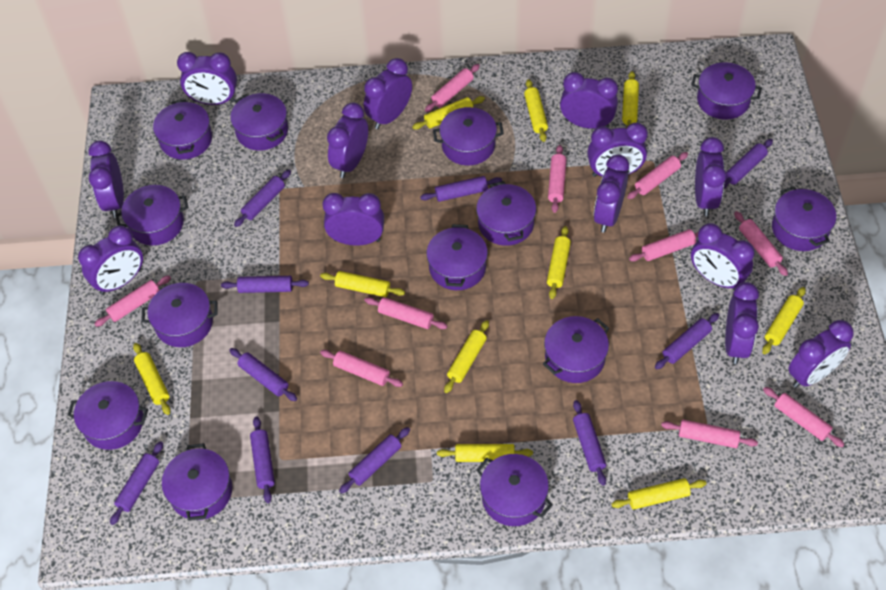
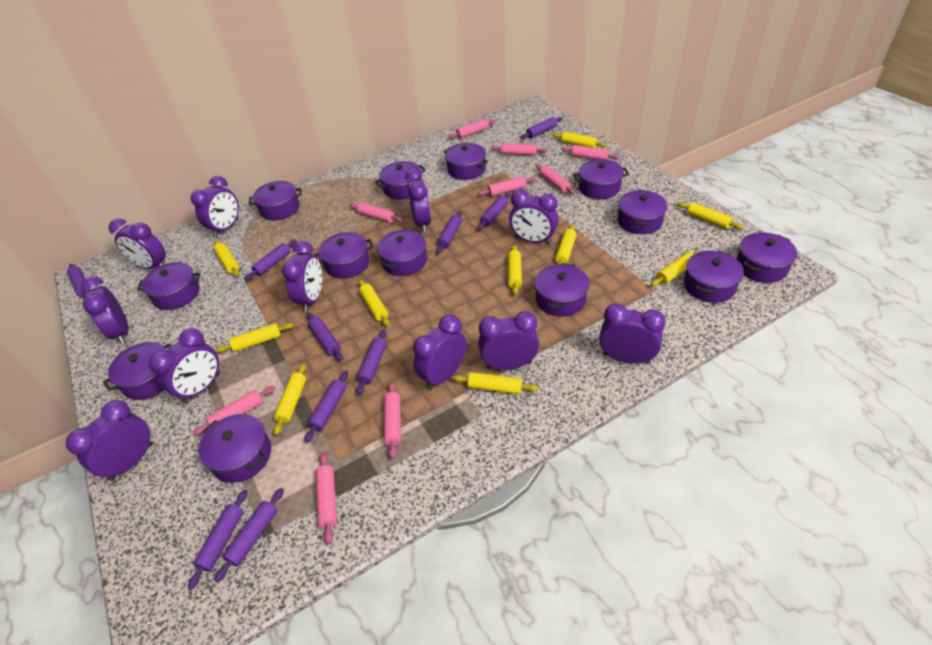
pink rolling pin: 10 -> 9
purple clock: 13 -> 11

